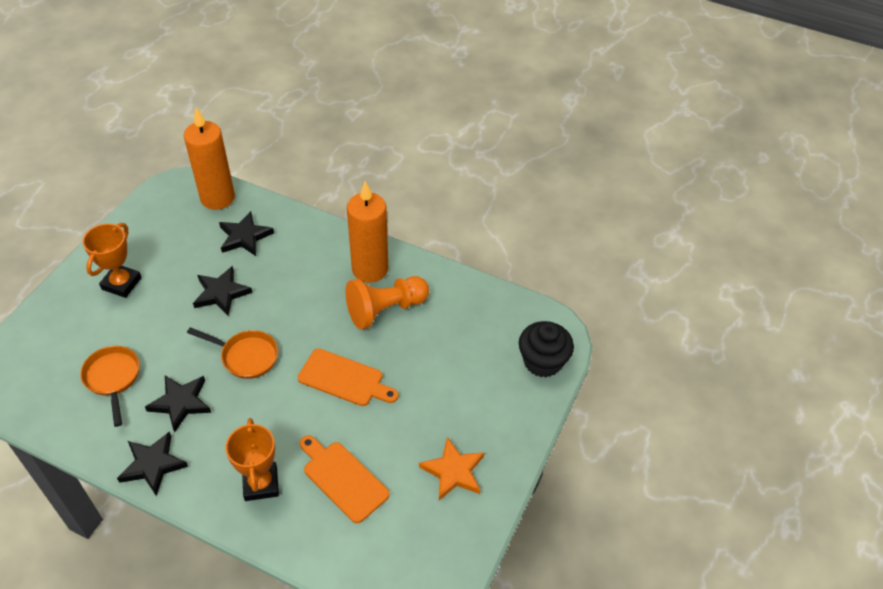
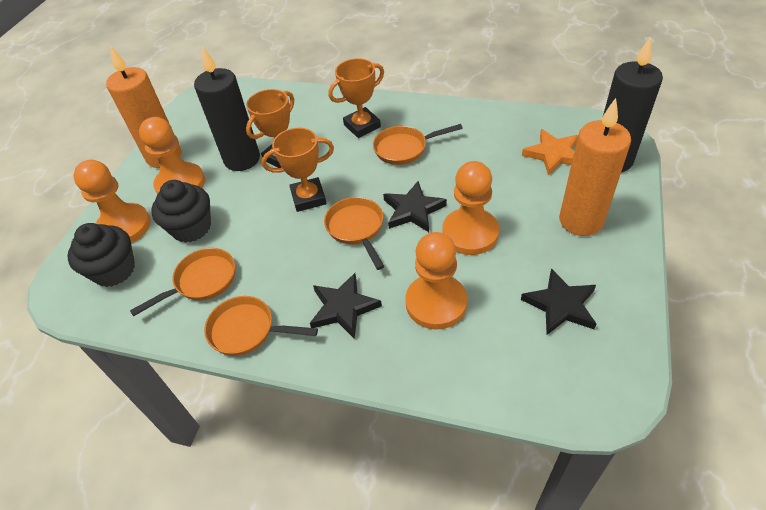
black candle: 0 -> 2
black cupcake: 1 -> 2
black star: 4 -> 3
orange cutting board: 2 -> 0
orange pan: 2 -> 4
orange pawn: 1 -> 4
orange trophy: 2 -> 3

